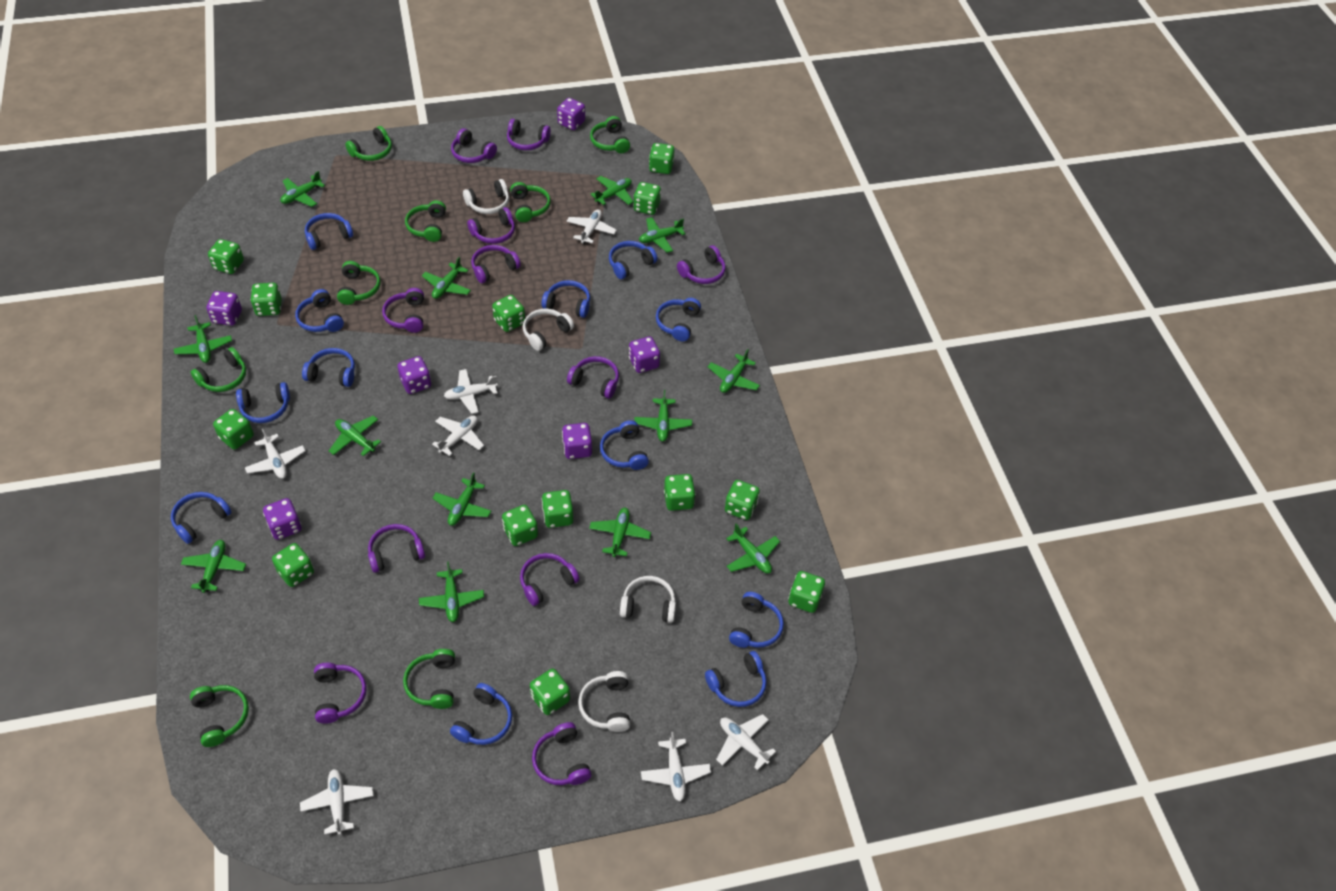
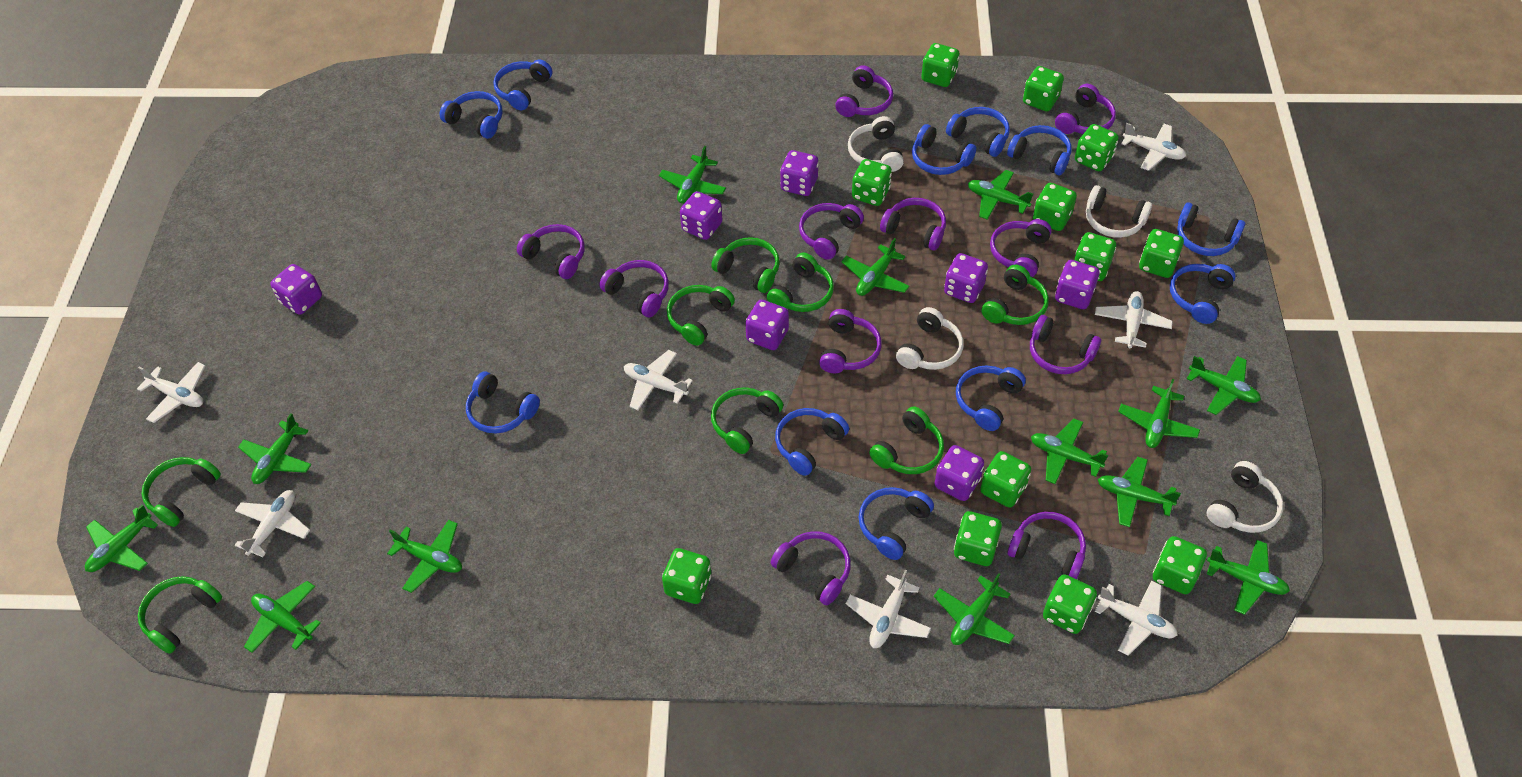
blue headphones: 12 -> 11
green dice: 13 -> 12
purple dice: 6 -> 7

